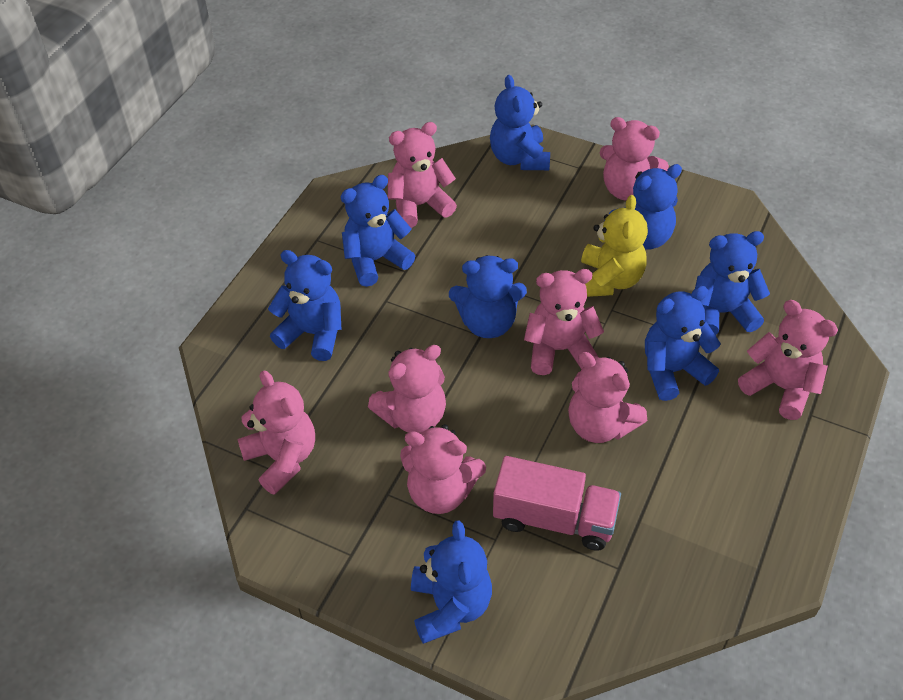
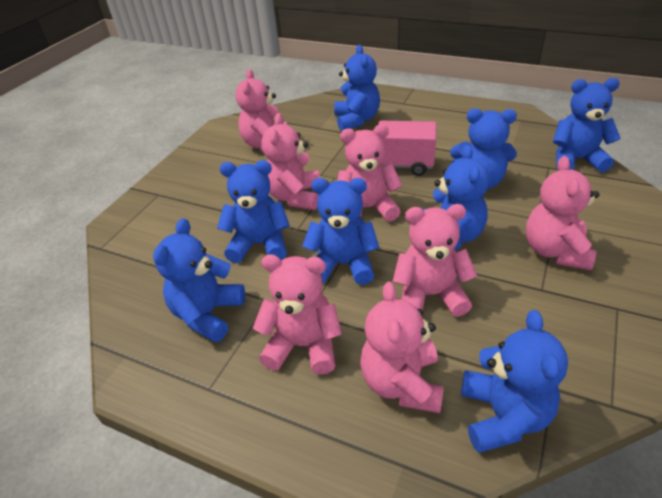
pink teddy bear: 8 -> 7
yellow teddy bear: 1 -> 0

